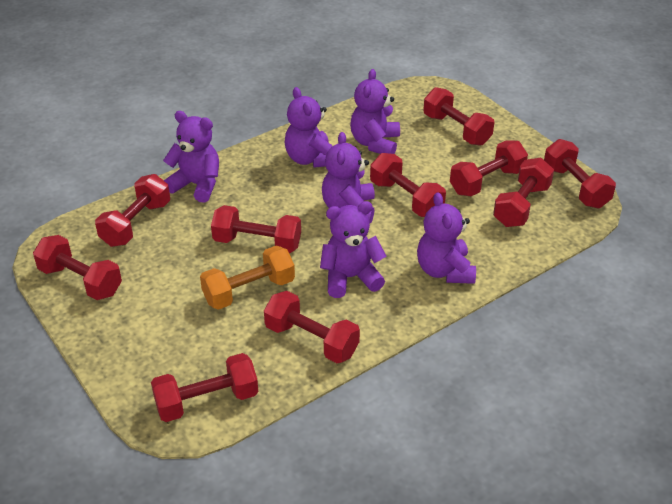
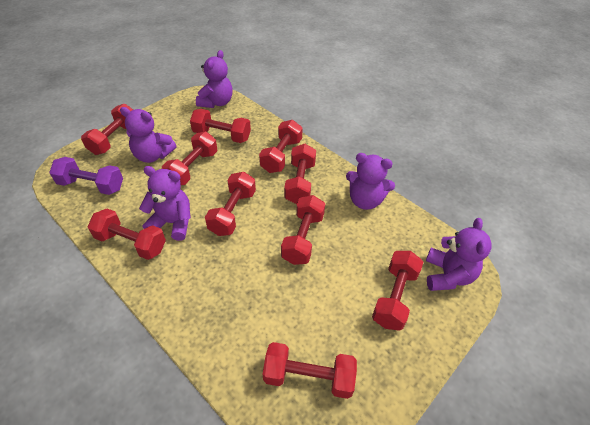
orange dumbbell: 1 -> 0
purple dumbbell: 0 -> 1
purple teddy bear: 6 -> 5

